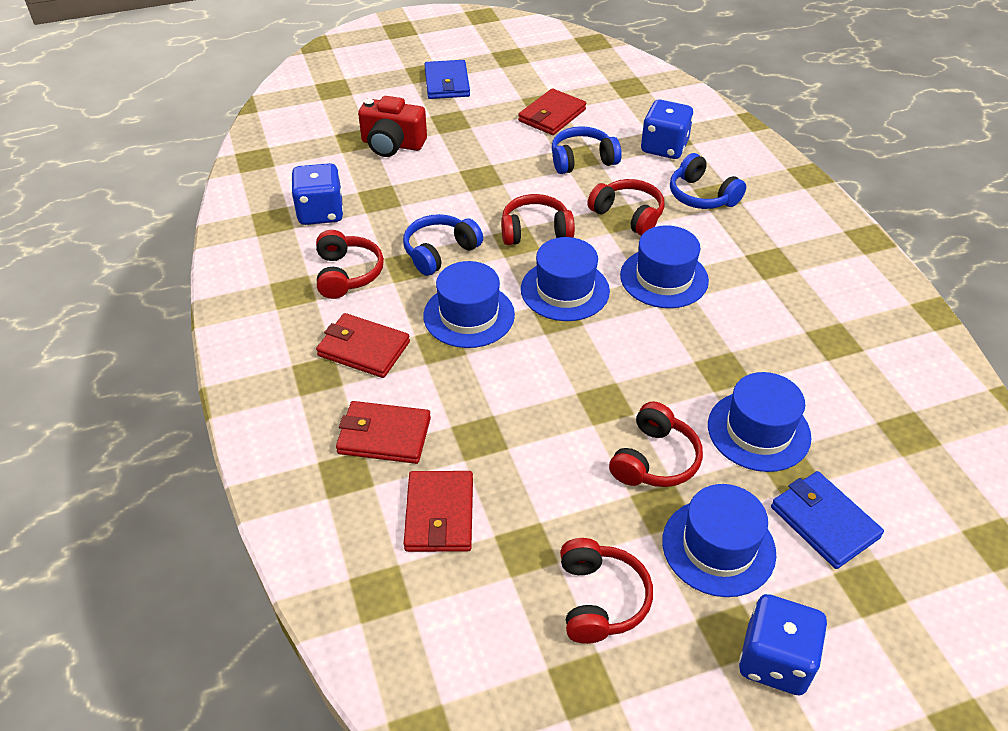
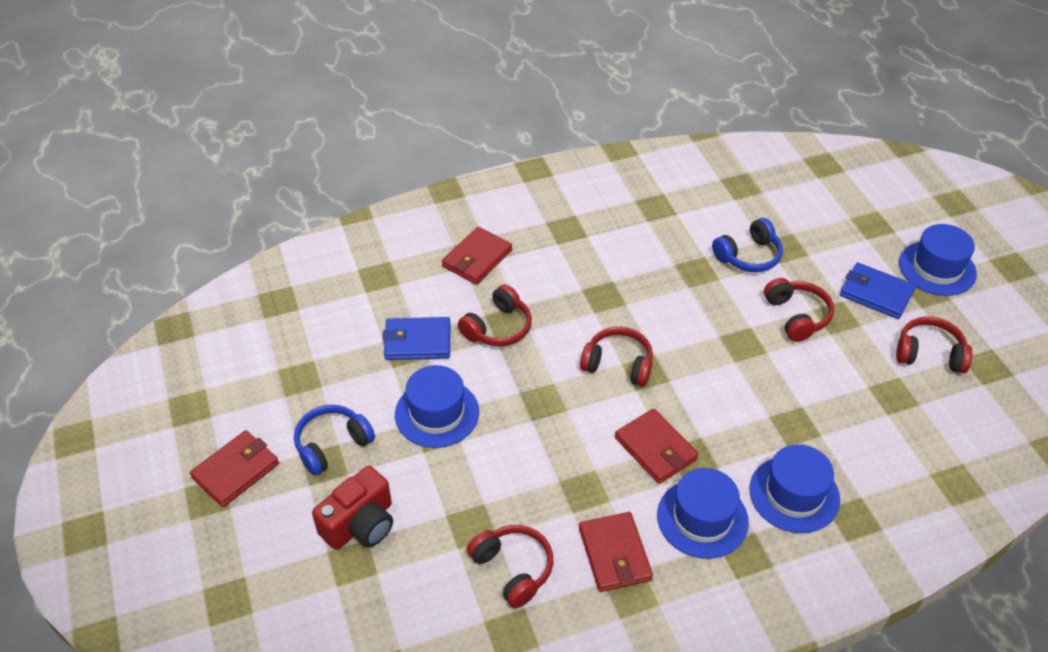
blue dice: 3 -> 0
blue hat: 5 -> 4
blue headphones: 3 -> 2

